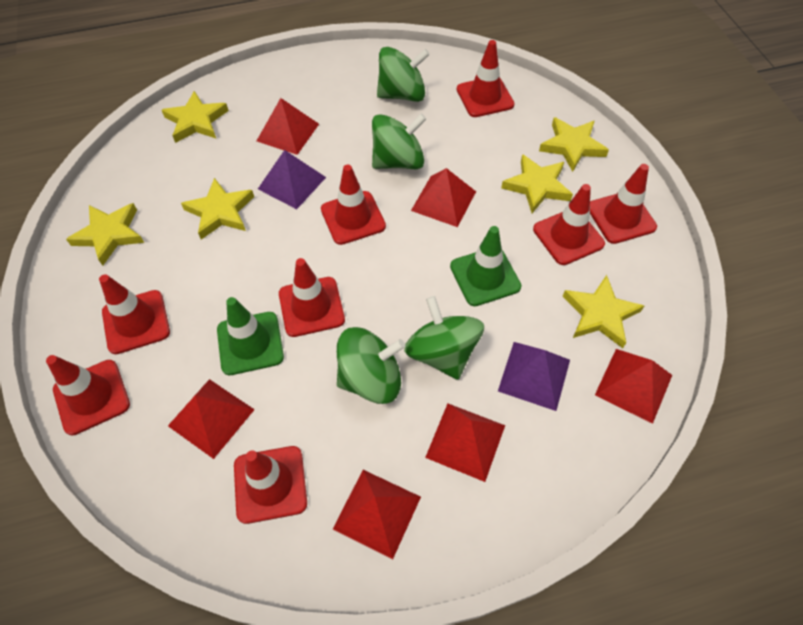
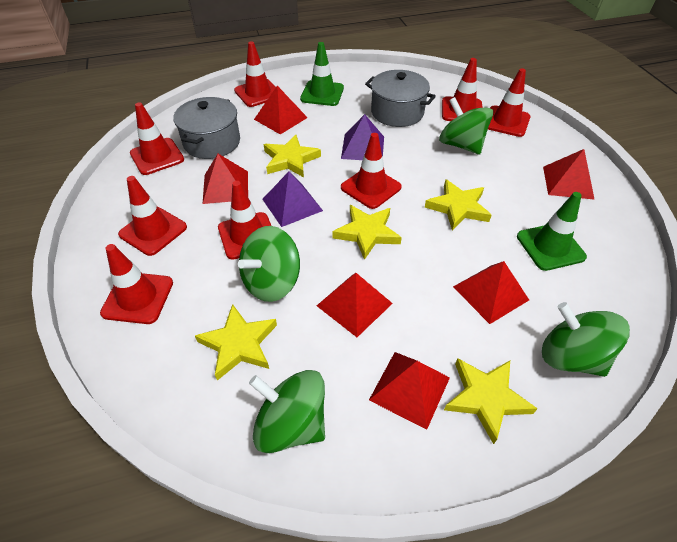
grey pot: 0 -> 2
yellow star: 6 -> 5

